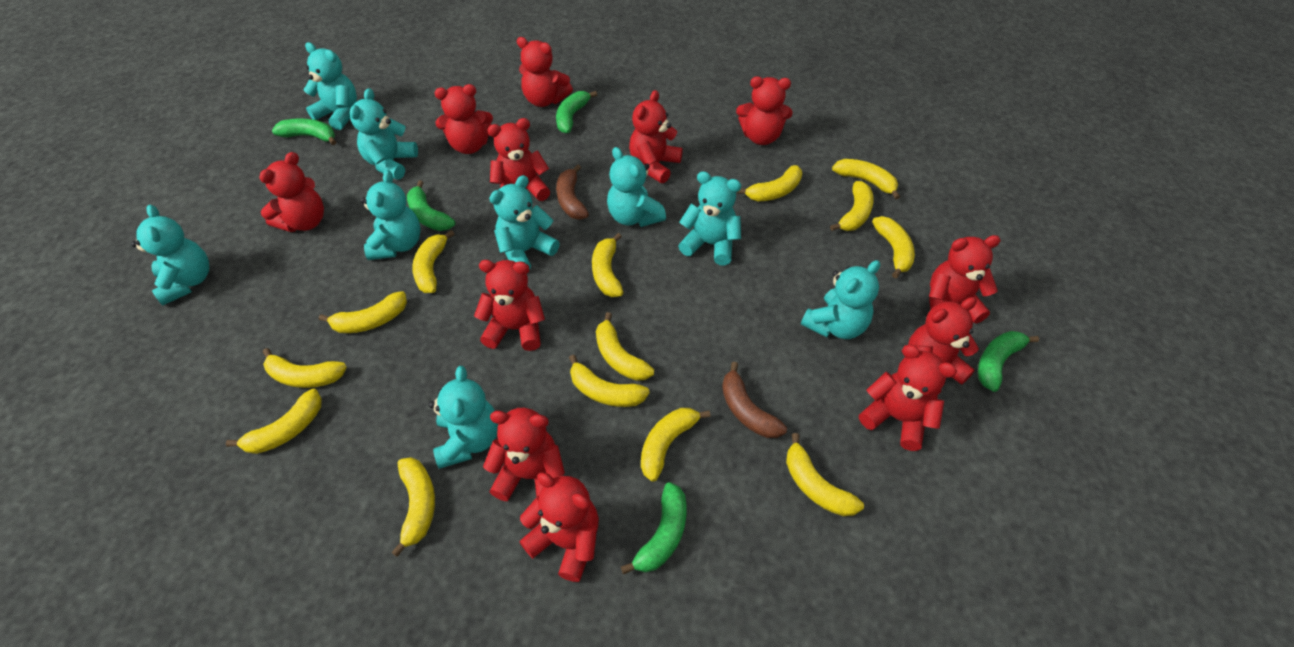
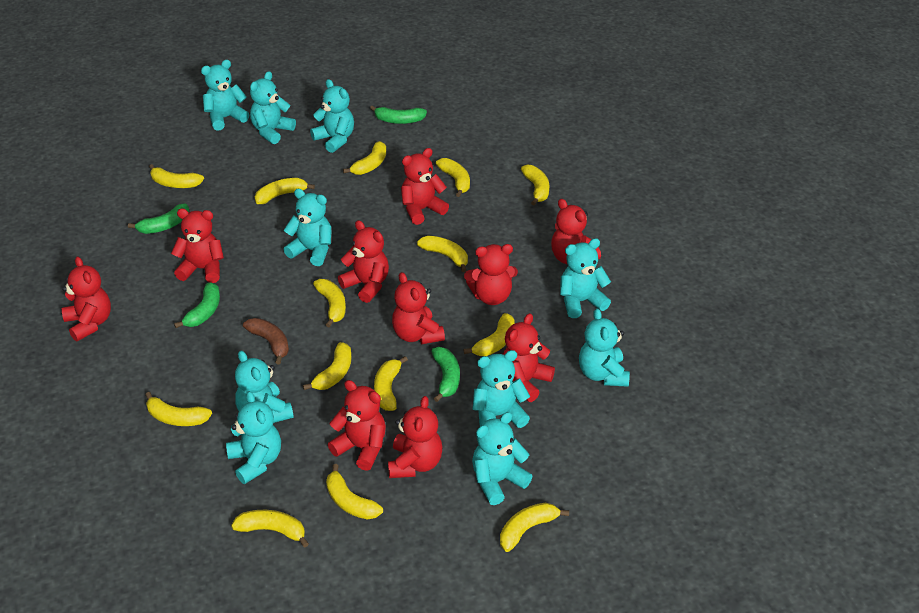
brown banana: 2 -> 1
green banana: 5 -> 4
red teddy bear: 12 -> 10
turquoise teddy bear: 9 -> 10

